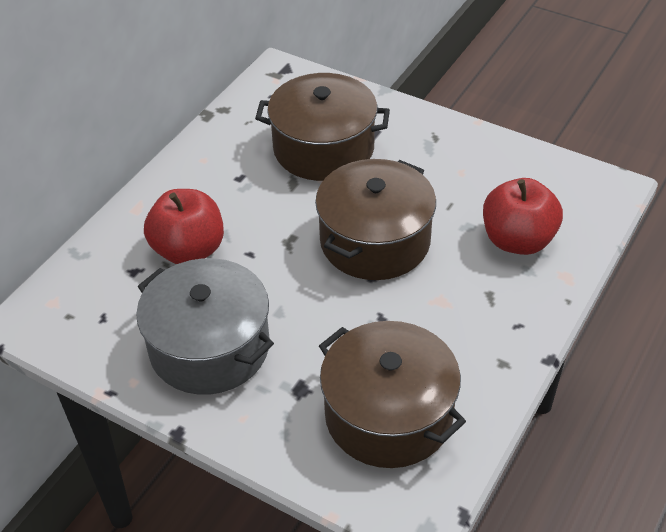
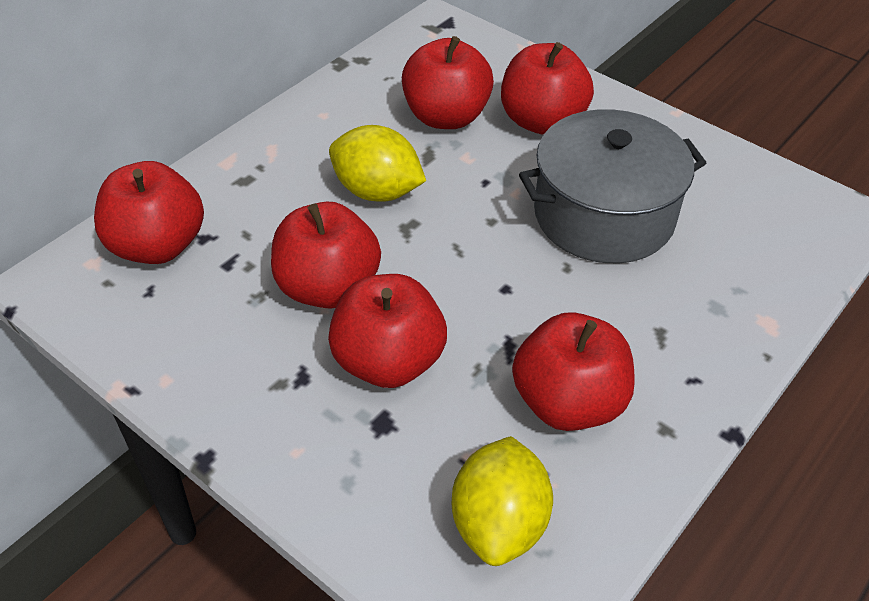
brown pot: 3 -> 0
red apple: 2 -> 6
yellow lemon: 0 -> 2

